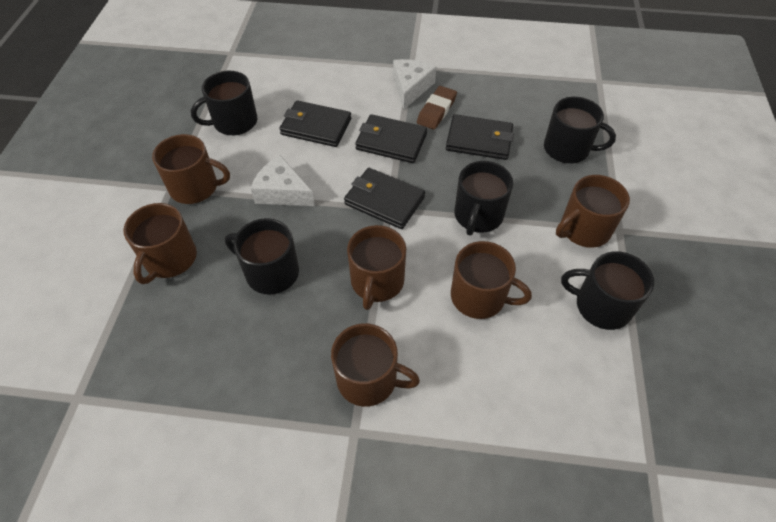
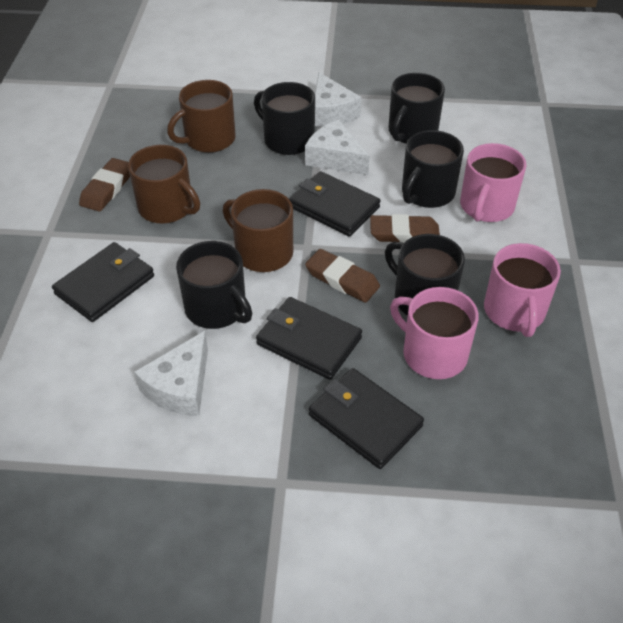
brown eraser: 1 -> 3
brown mug: 6 -> 3
pink mug: 0 -> 3
white cheese: 2 -> 3

